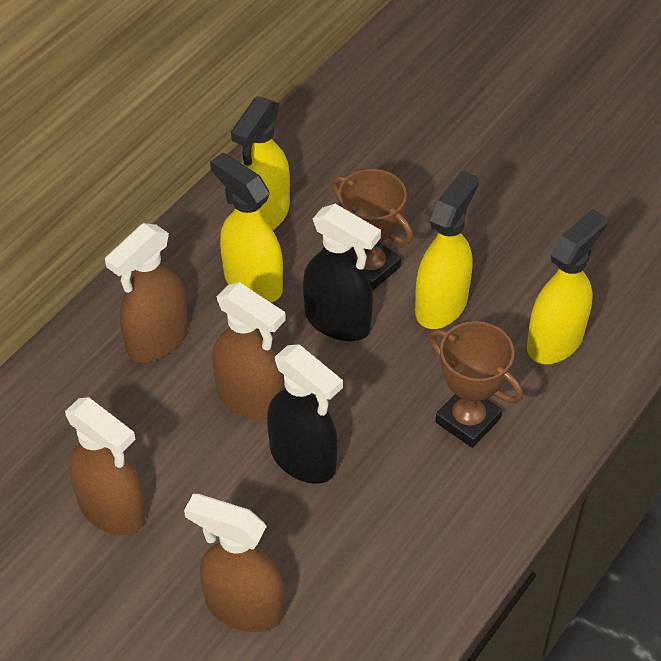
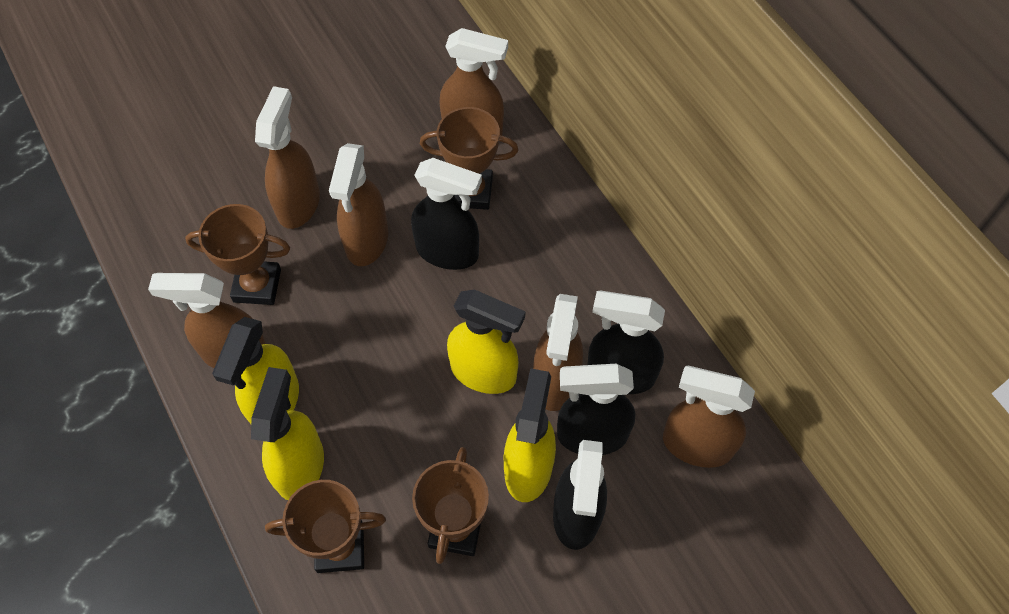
black spray bottle: 2 -> 4
brown spray bottle: 4 -> 6
brown trophy: 2 -> 4

